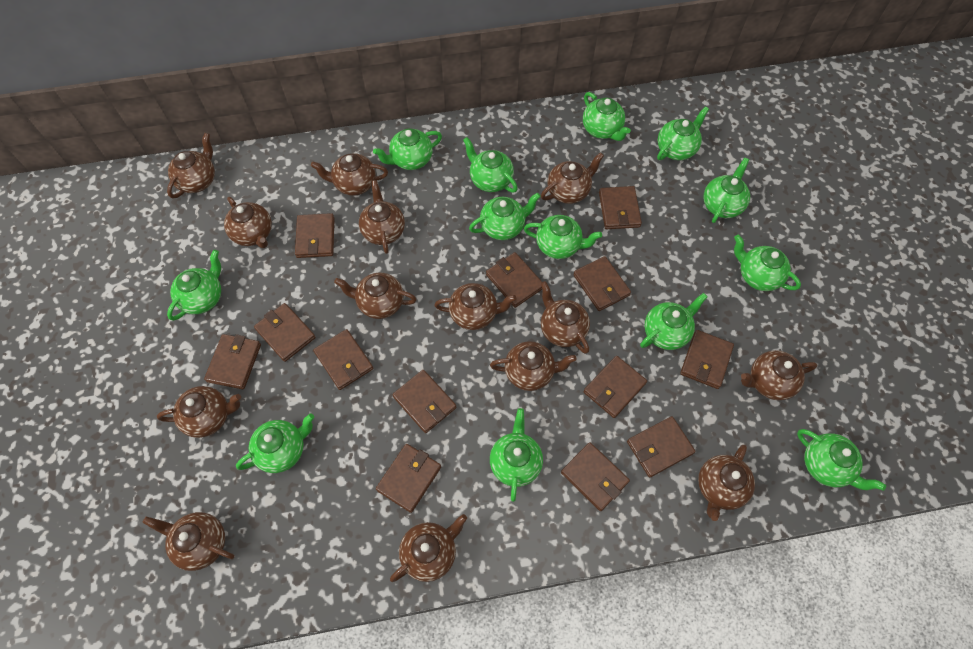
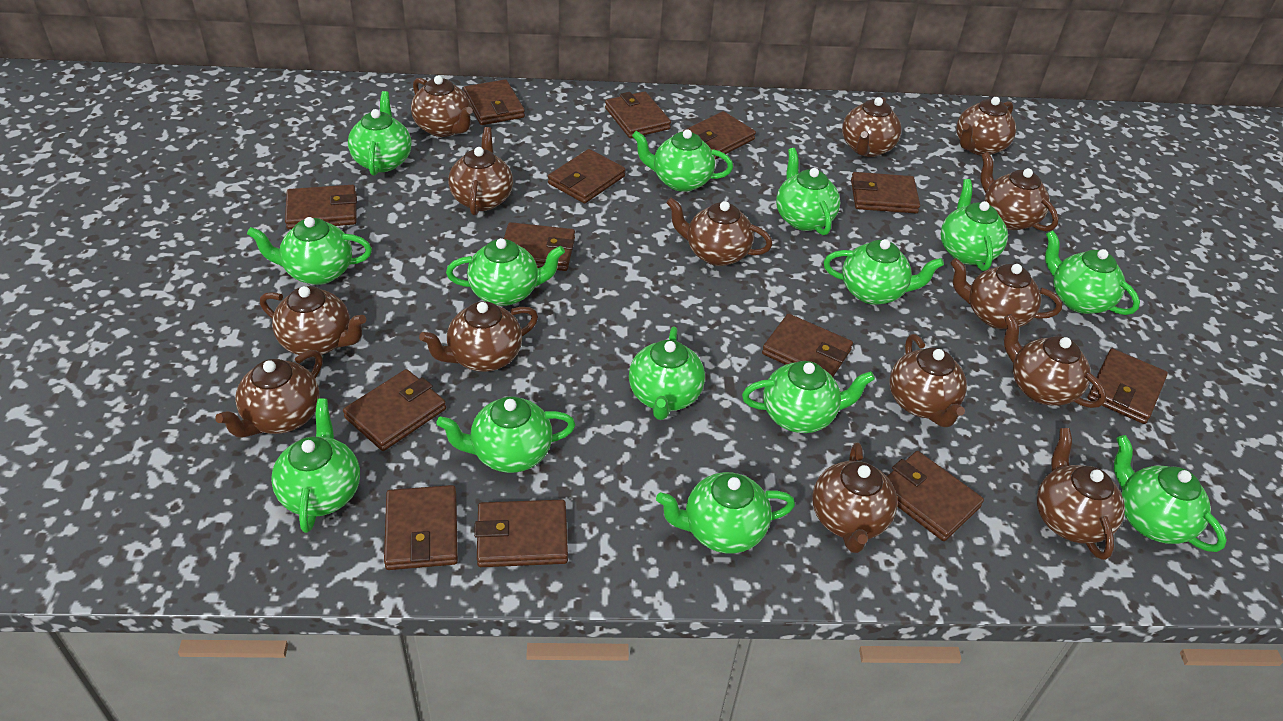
green teapot: 13 -> 14

